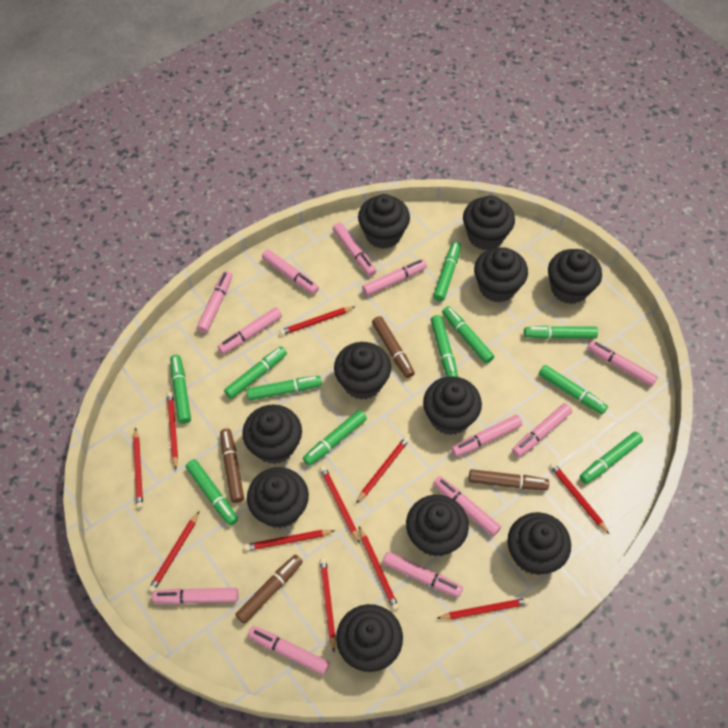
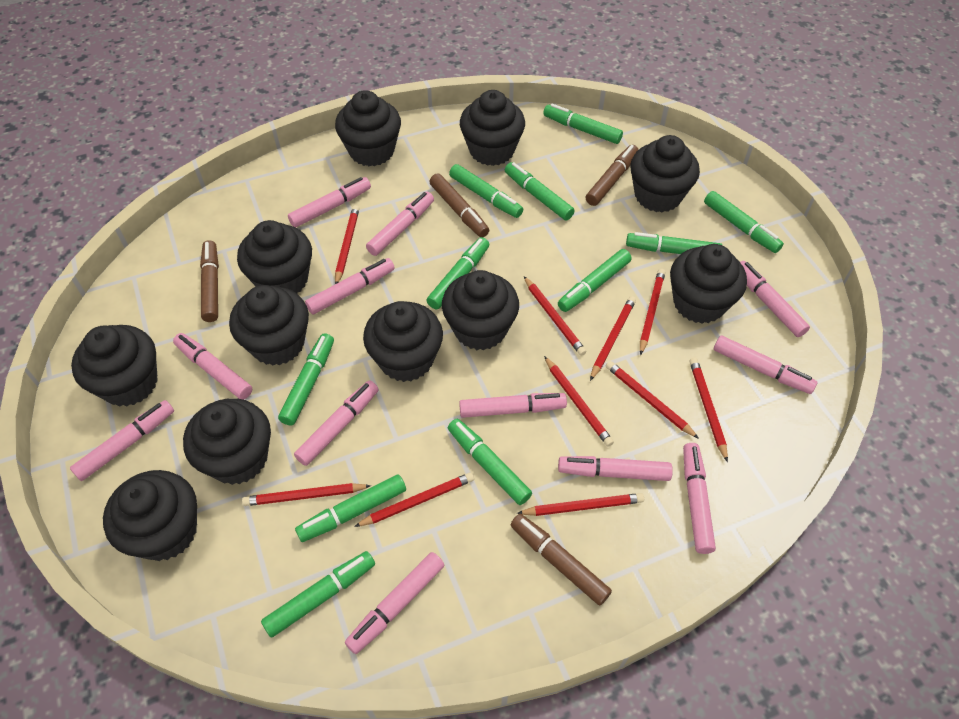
red pencil: 11 -> 10

